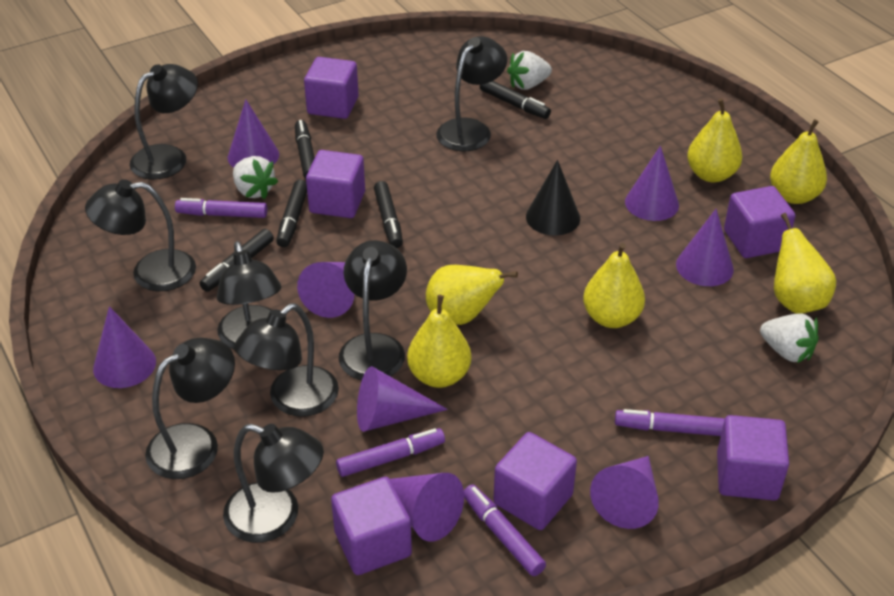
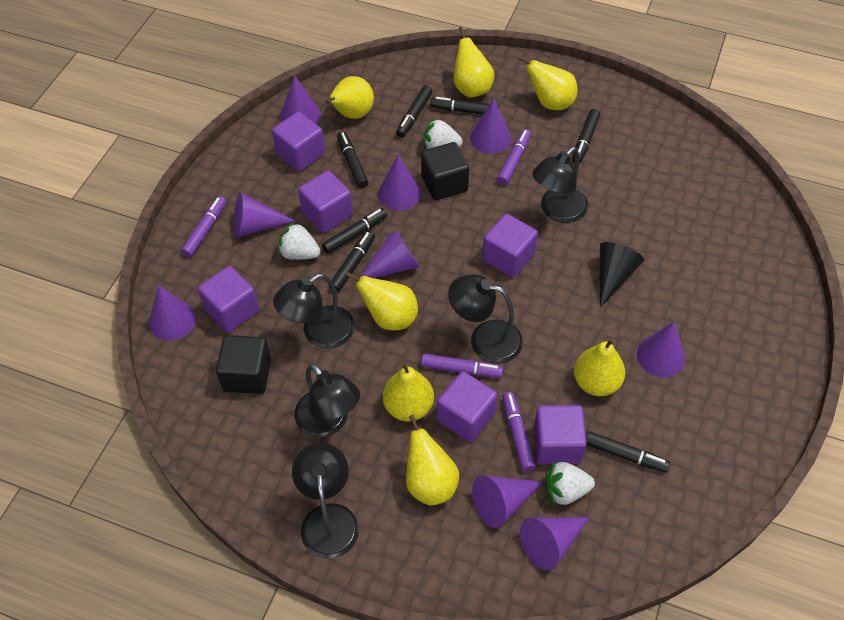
black cube: 0 -> 2
black lamp: 8 -> 5
black marker: 5 -> 7
purple cone: 8 -> 9
yellow pear: 6 -> 7

